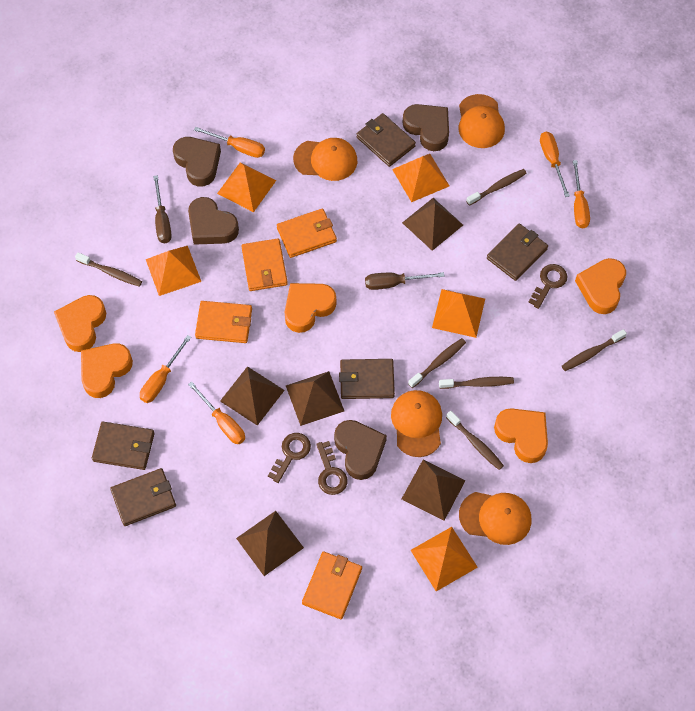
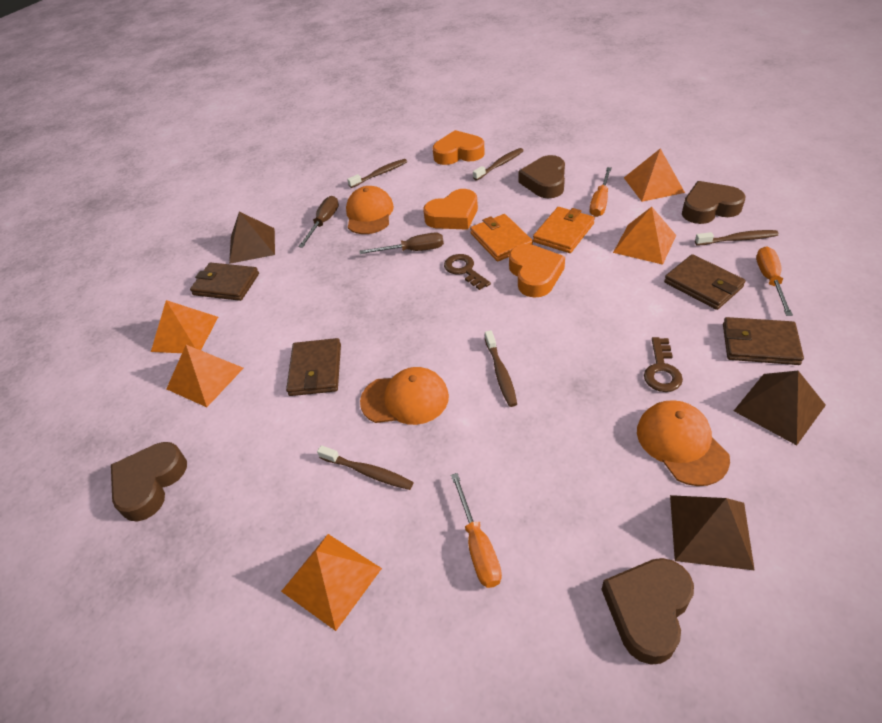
brown key: 3 -> 2
brown pyramid: 5 -> 3
brown toothbrush: 6 -> 5
brown wallet: 5 -> 4
orange cap: 4 -> 3
orange heart: 5 -> 3
orange screwdriver: 5 -> 3
orange wallet: 4 -> 2

